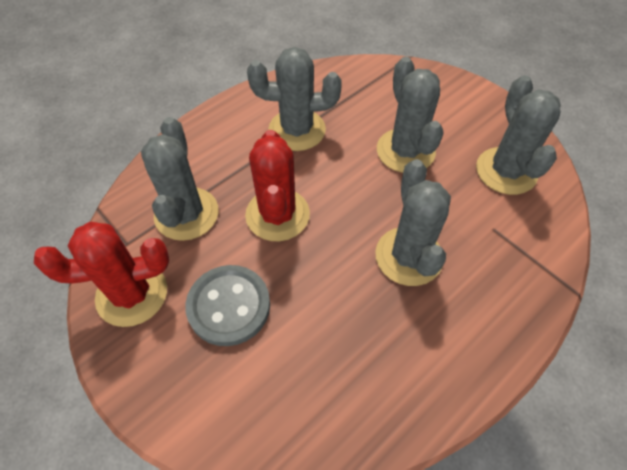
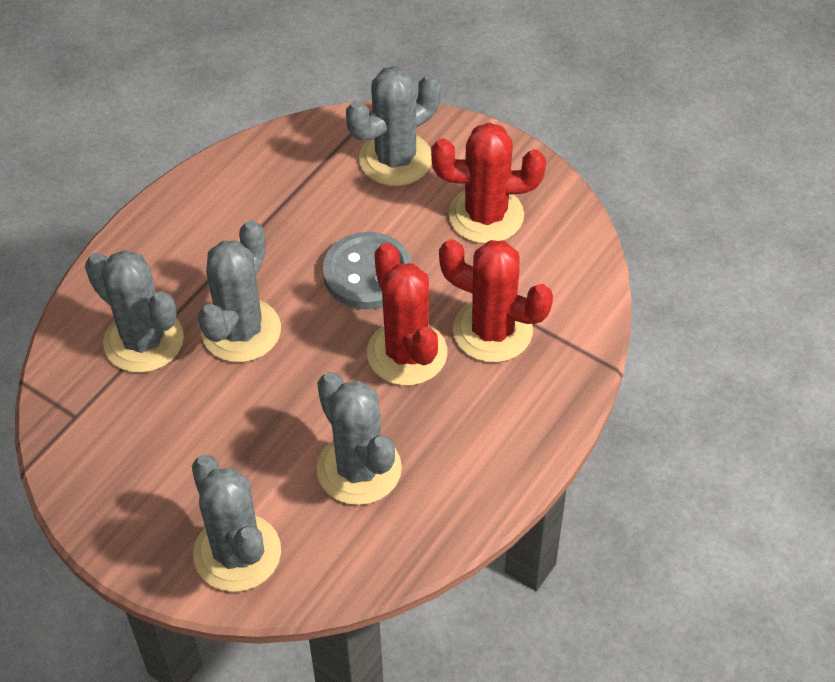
red cactus: 2 -> 3

